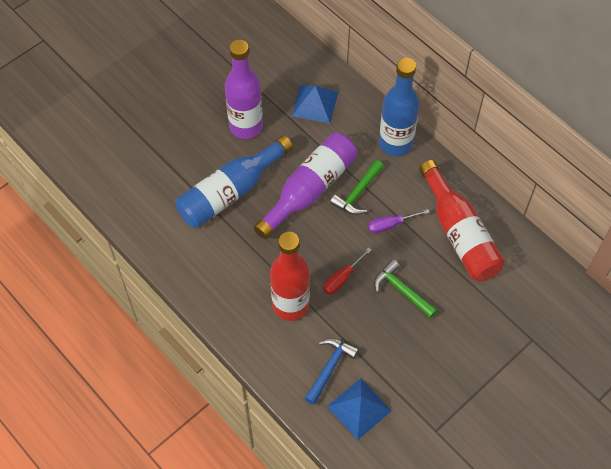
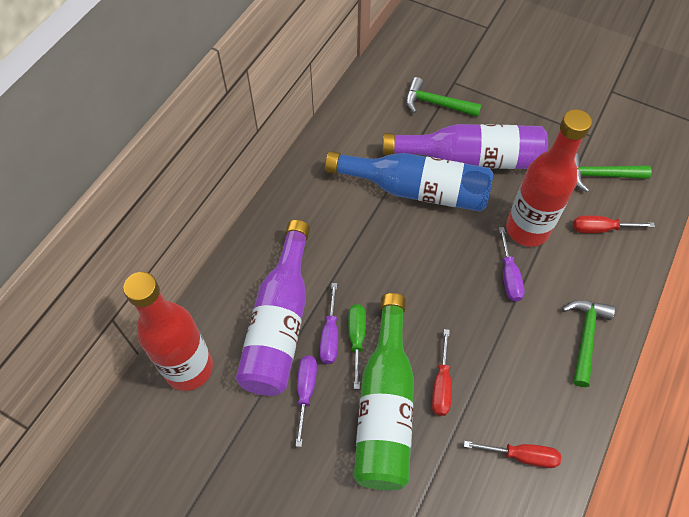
blue bottle: 2 -> 1
blue hammer: 1 -> 0
blue pyramid: 2 -> 0
green bottle: 0 -> 1
green hammer: 2 -> 3
green screwdriver: 0 -> 1
purple screwdriver: 1 -> 3
red screwdriver: 1 -> 3

